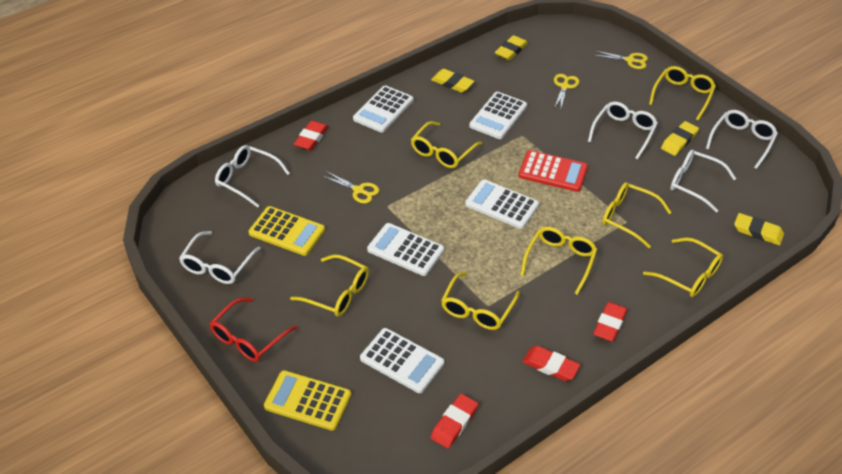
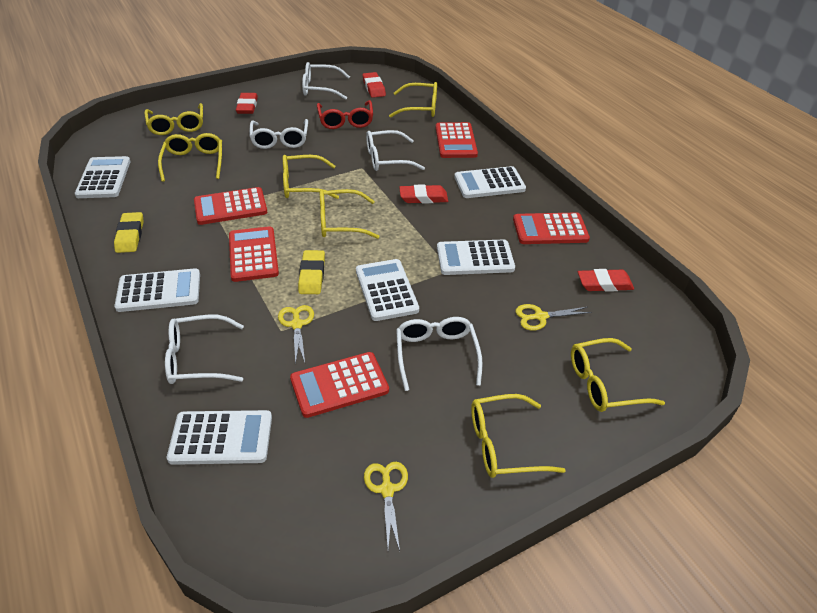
red calculator: 1 -> 5
white calculator: 5 -> 6
yellow calculator: 2 -> 0
yellow eraser: 4 -> 2

